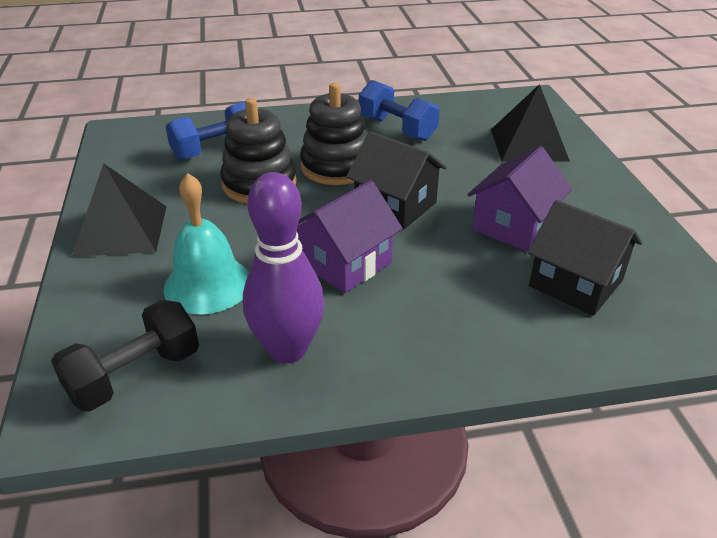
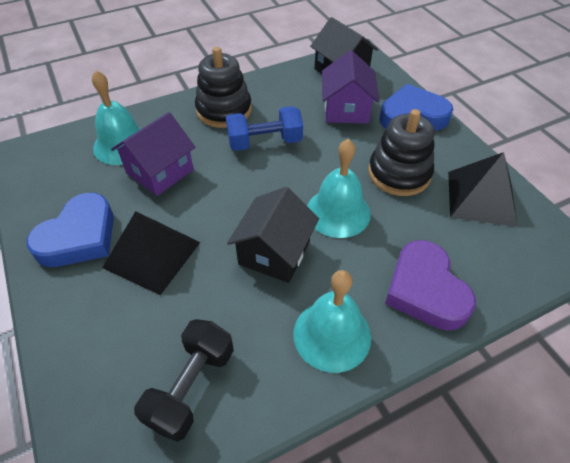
blue dumbbell: 2 -> 1
blue heart: 0 -> 2
purple bowling pin: 1 -> 0
purple heart: 0 -> 1
turquoise bell: 1 -> 3

